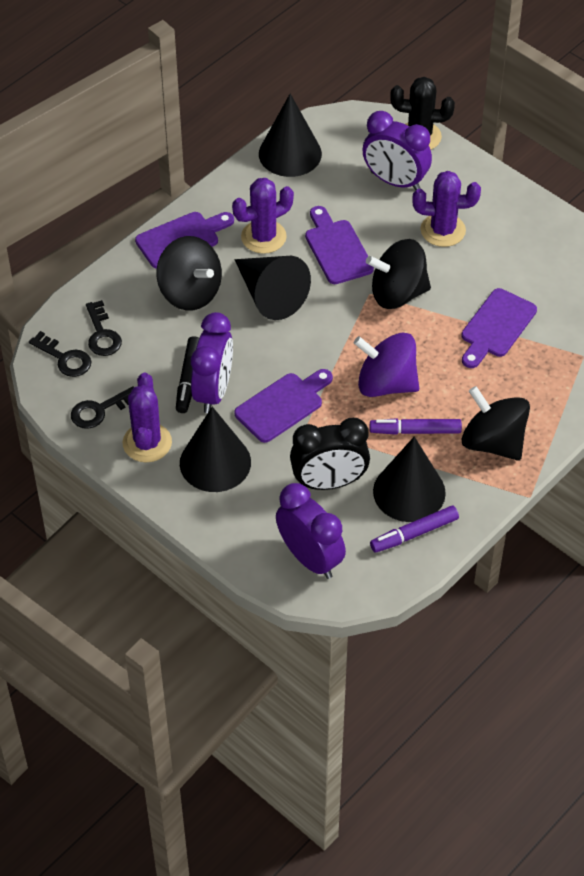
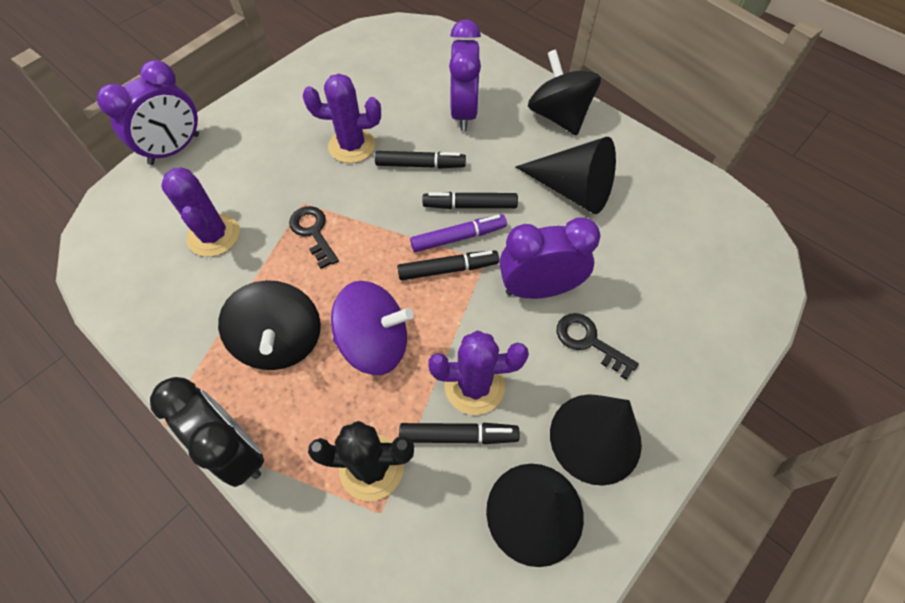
black cone: 4 -> 3
black key: 3 -> 2
black marker: 1 -> 4
black spinning top: 3 -> 2
purple cutting board: 4 -> 0
purple marker: 2 -> 1

